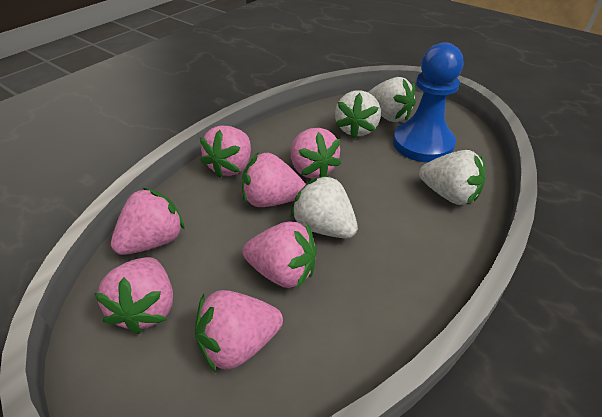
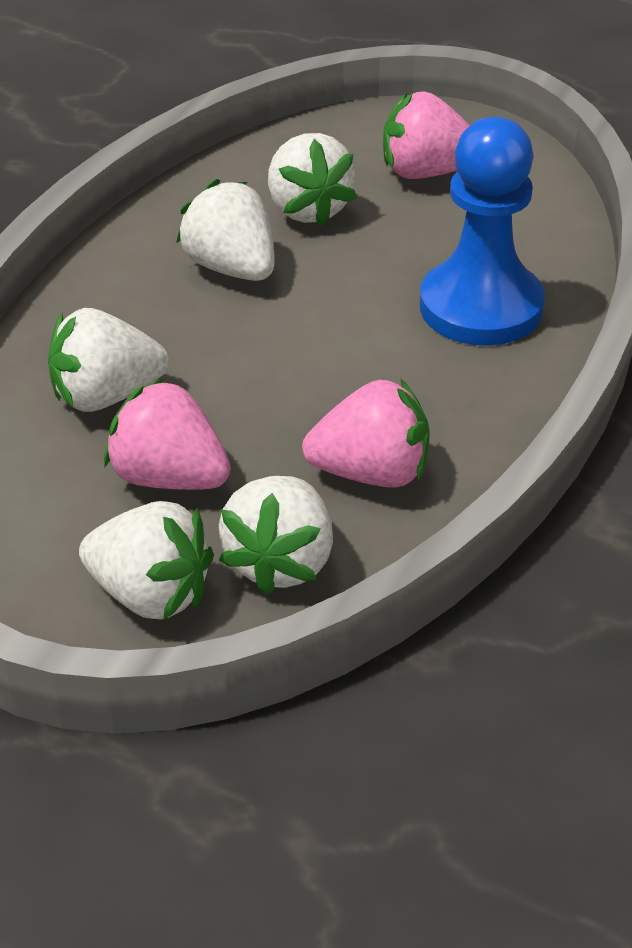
pink strawberry: 7 -> 3
white strawberry: 4 -> 5

